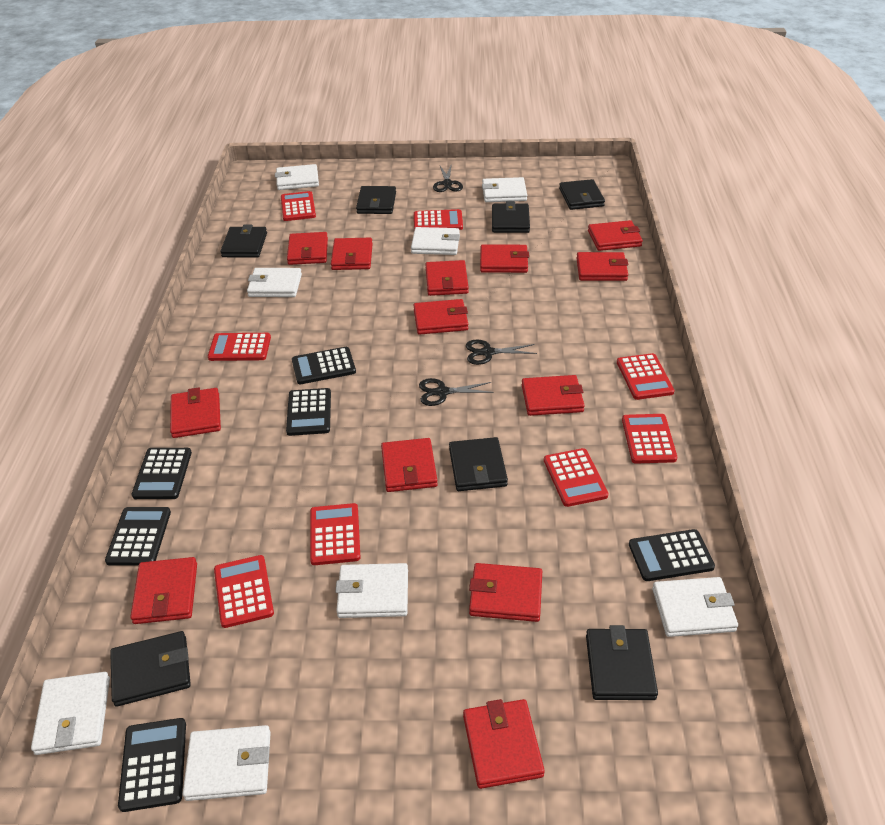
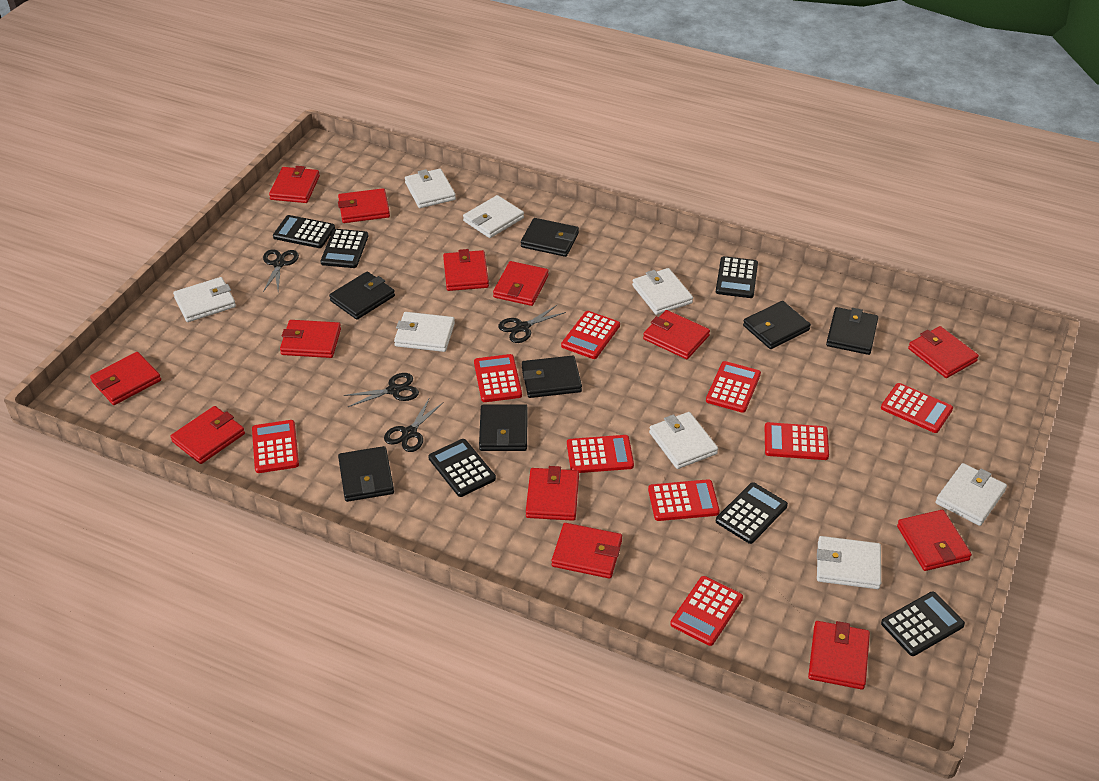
black scissors: 3 -> 4
red calculator: 8 -> 9

